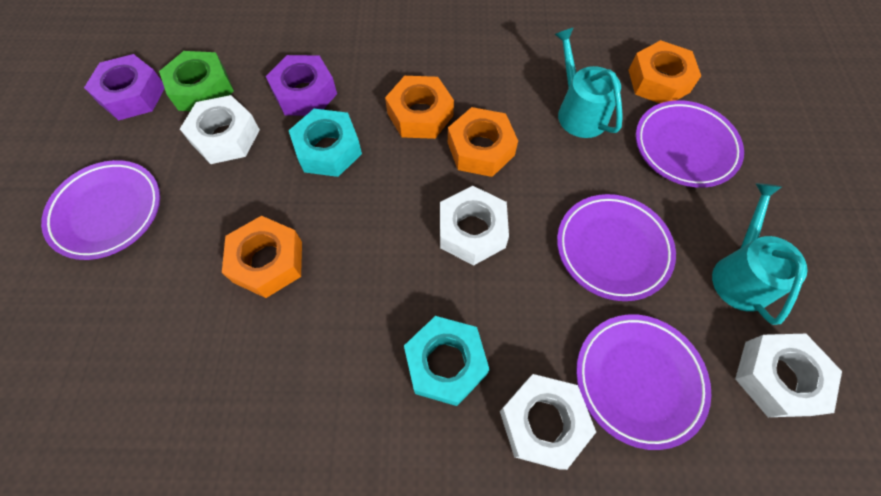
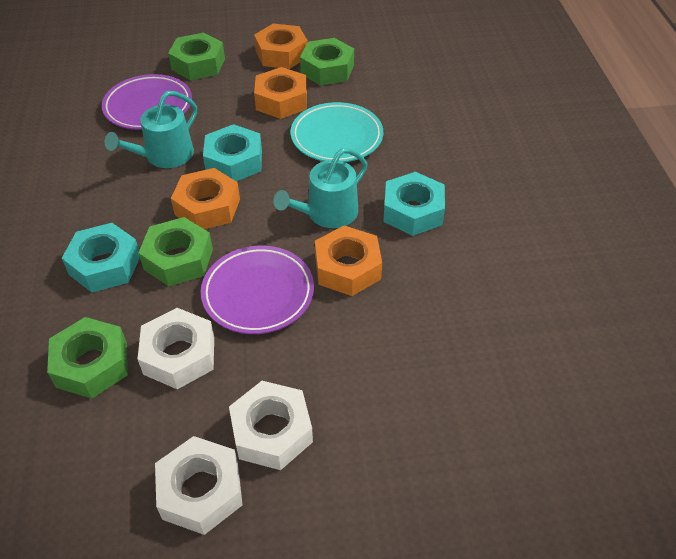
green nut: 1 -> 4
purple nut: 2 -> 0
purple plate: 4 -> 2
turquoise nut: 2 -> 3
turquoise plate: 0 -> 1
white nut: 4 -> 3

